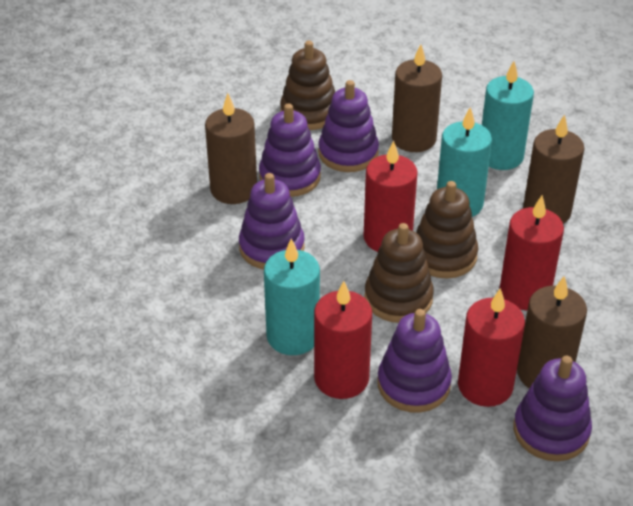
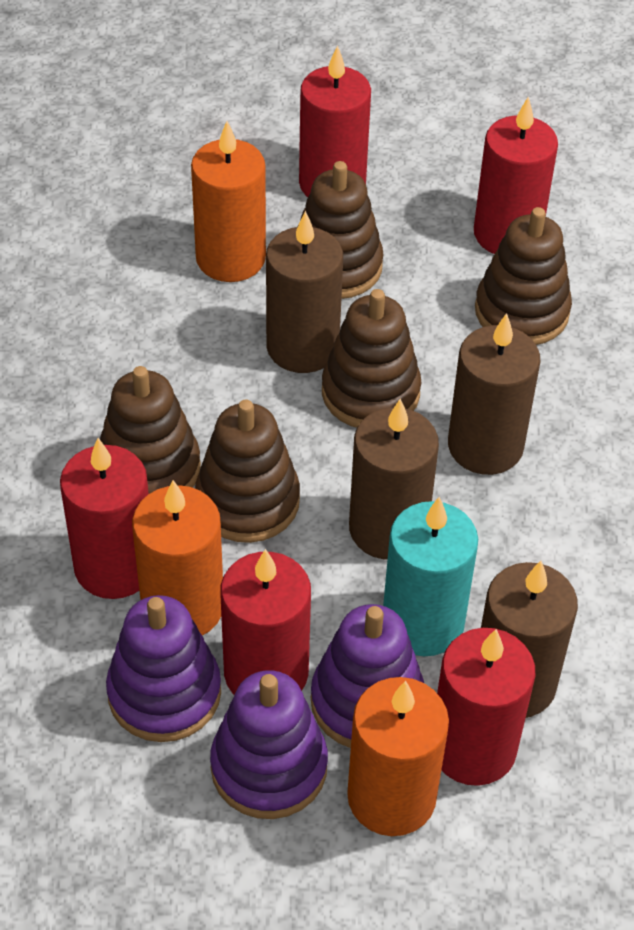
brown stacking toy: 3 -> 5
orange candle: 0 -> 3
purple stacking toy: 5 -> 3
red candle: 4 -> 5
turquoise candle: 3 -> 1

